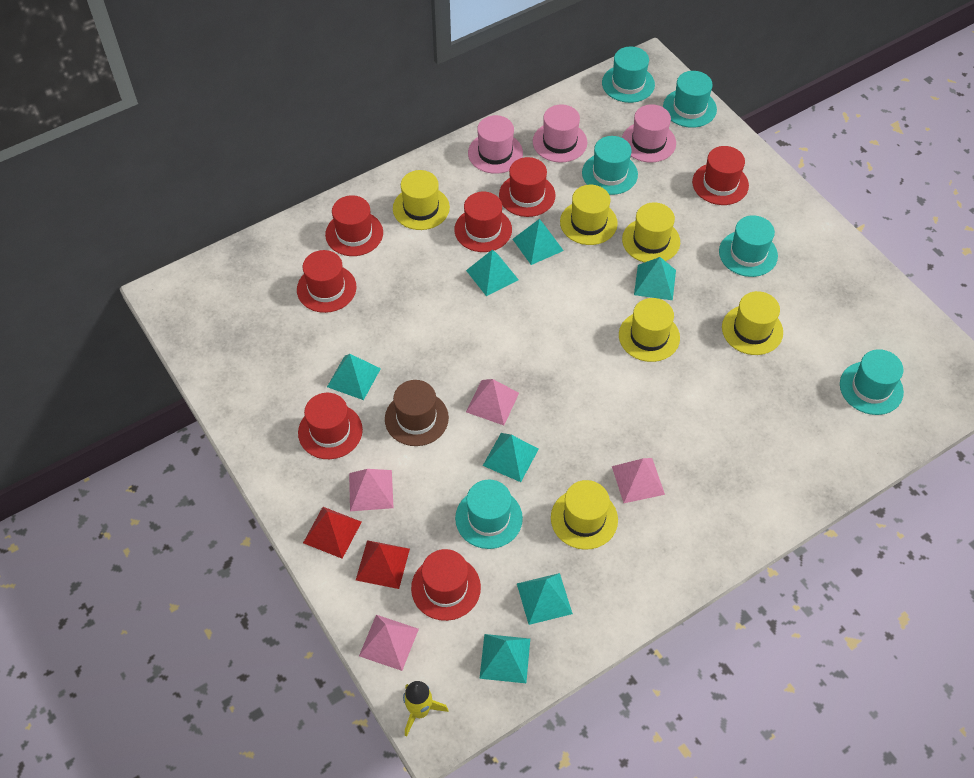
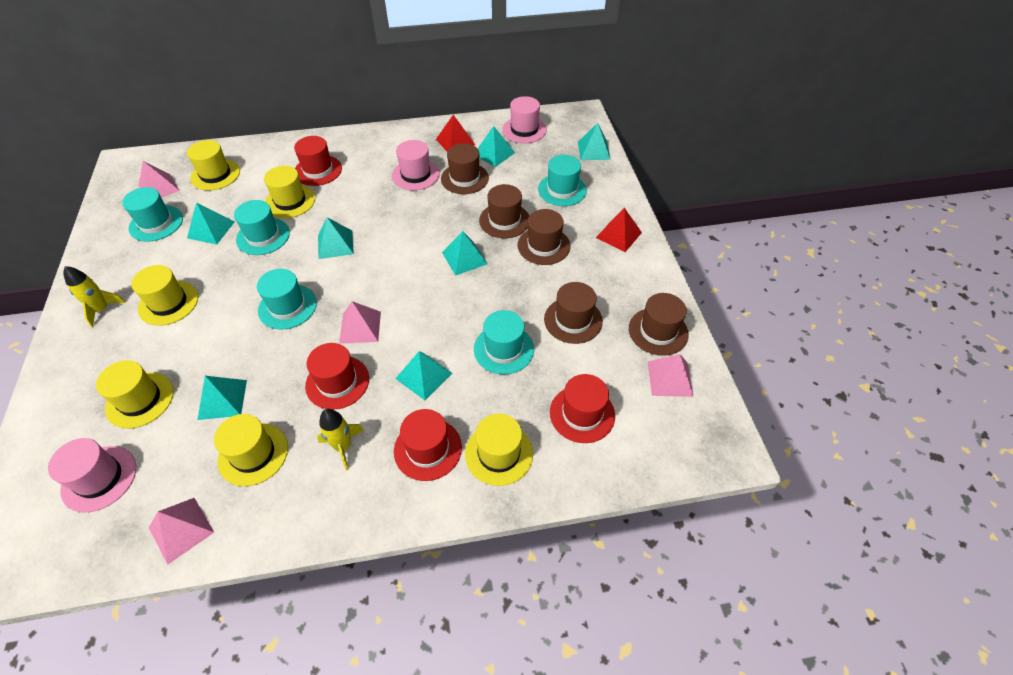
brown hat: 1 -> 5
red hat: 7 -> 4
turquoise hat: 6 -> 5
yellow rocket: 1 -> 2

